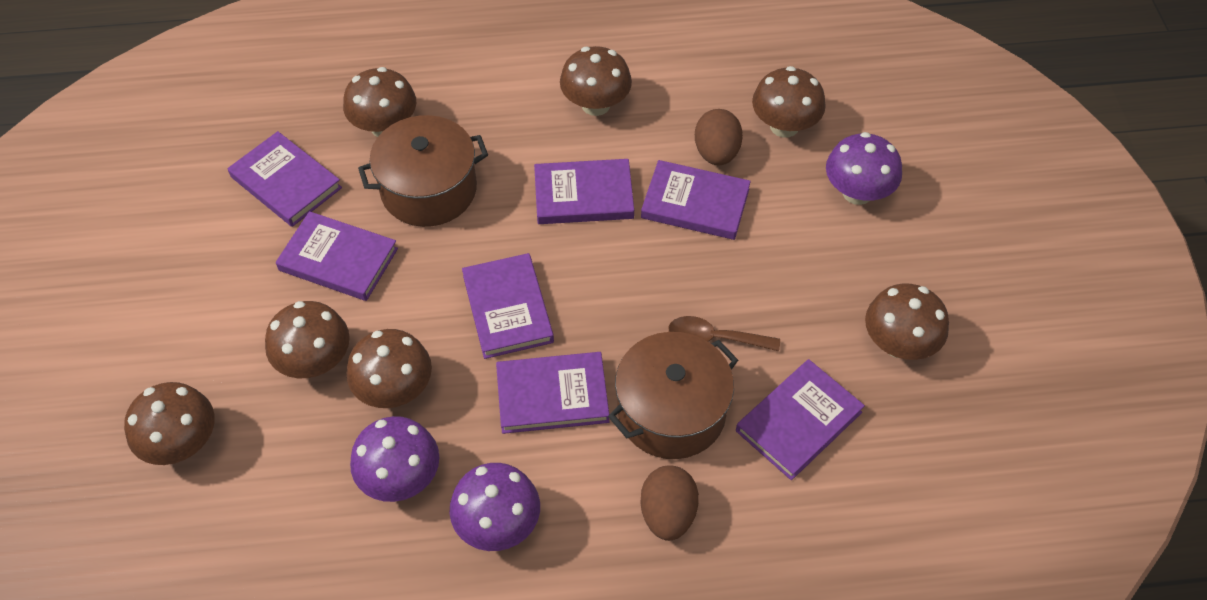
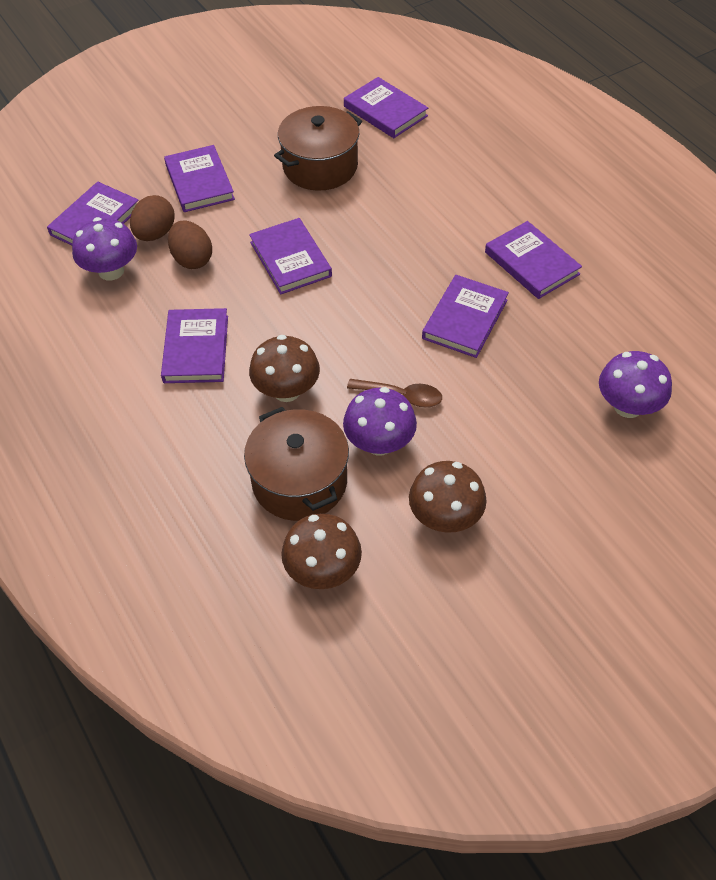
brown mushroom: 7 -> 3

